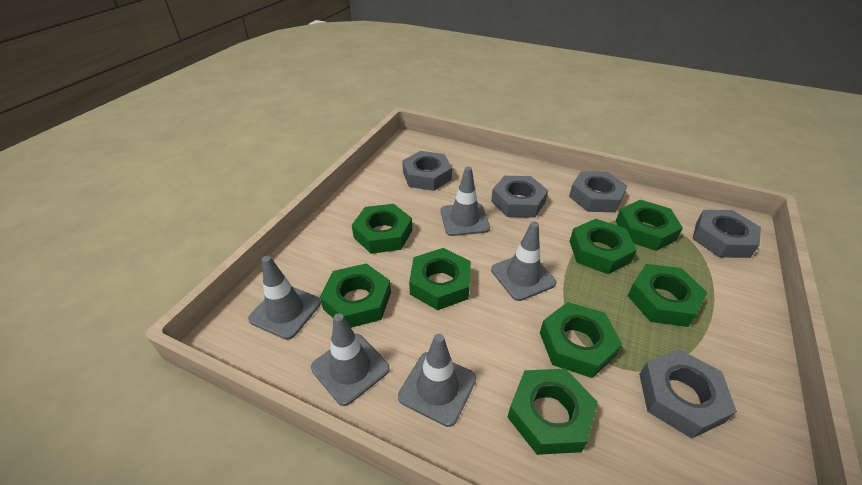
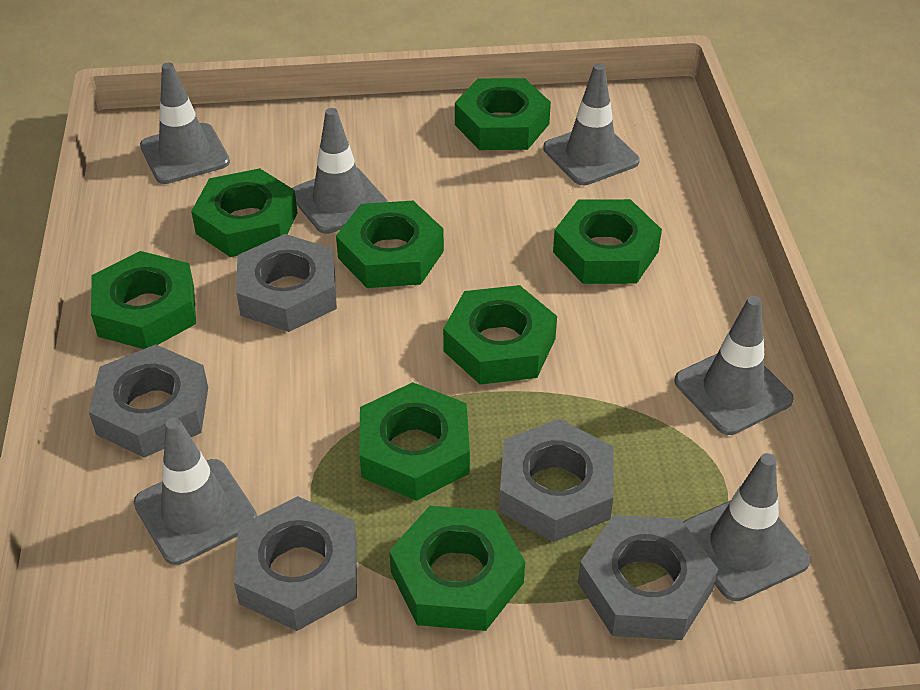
grey traffic cone: 5 -> 6

